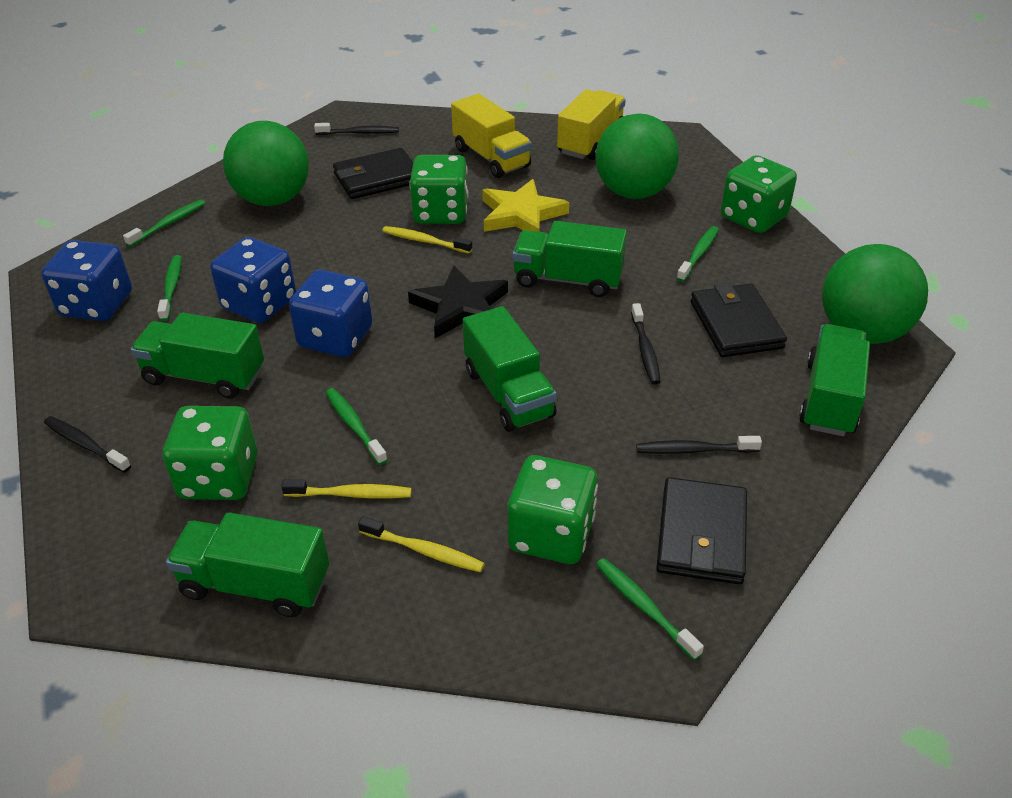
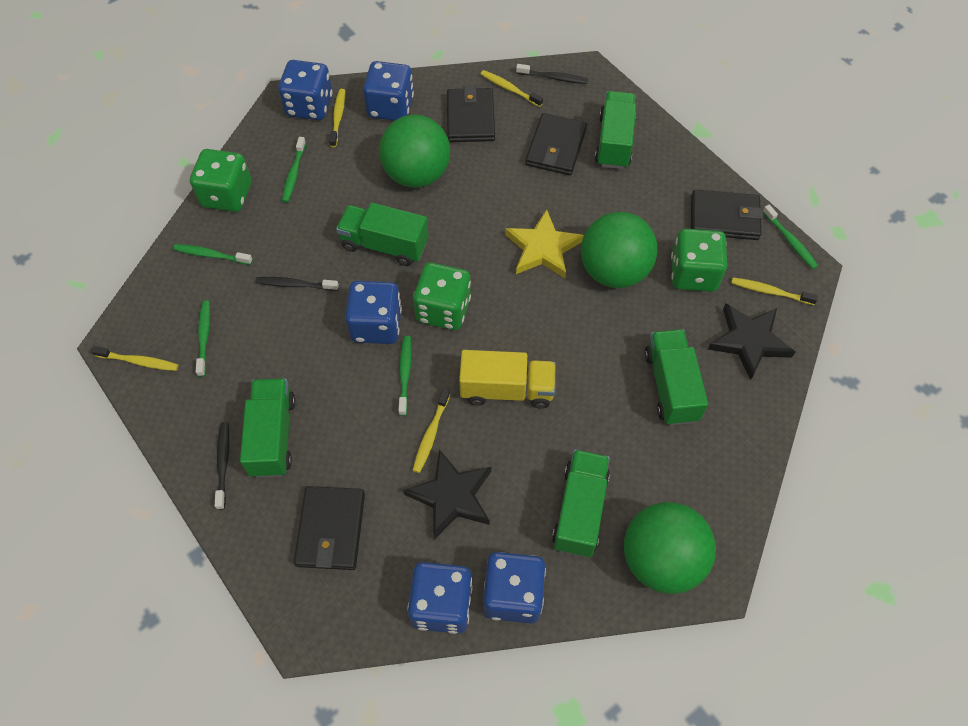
black star: 1 -> 2
black toothbrush: 4 -> 3
black wallet: 3 -> 4
blue dice: 3 -> 5
green dice: 4 -> 3
yellow toothbrush: 3 -> 5
yellow truck: 2 -> 1

